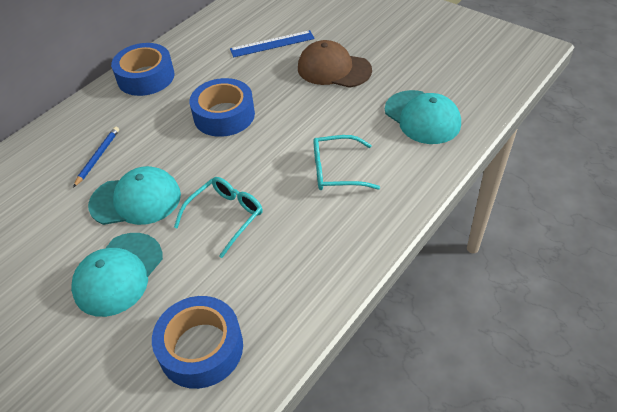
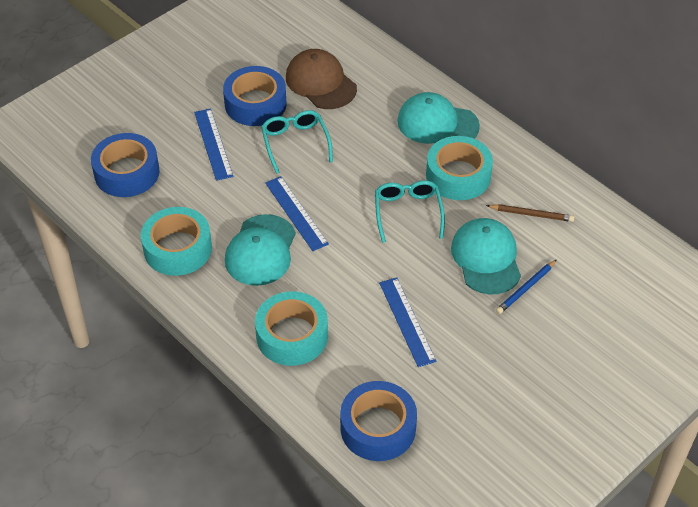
blue ruler: 1 -> 3
brown pencil: 0 -> 1
turquoise tape: 0 -> 3

